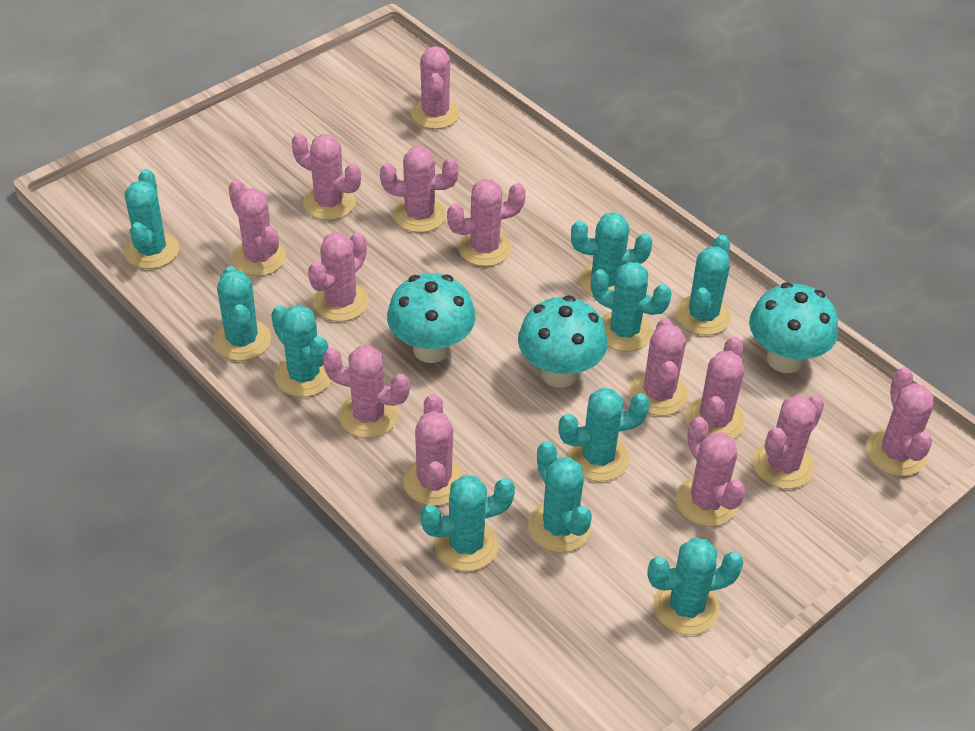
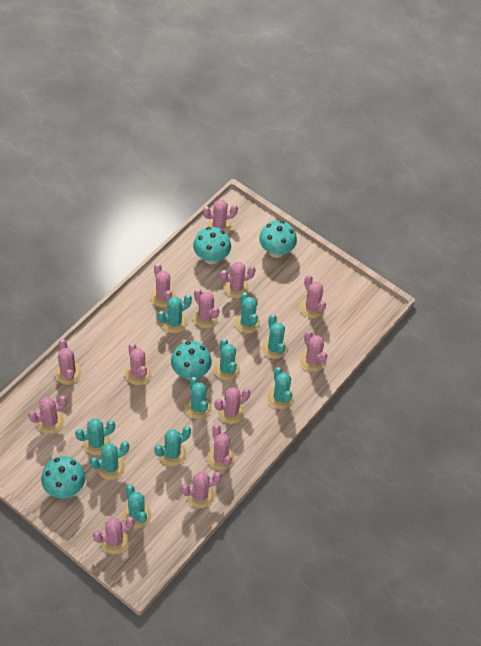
turquoise mushroom: 3 -> 4

